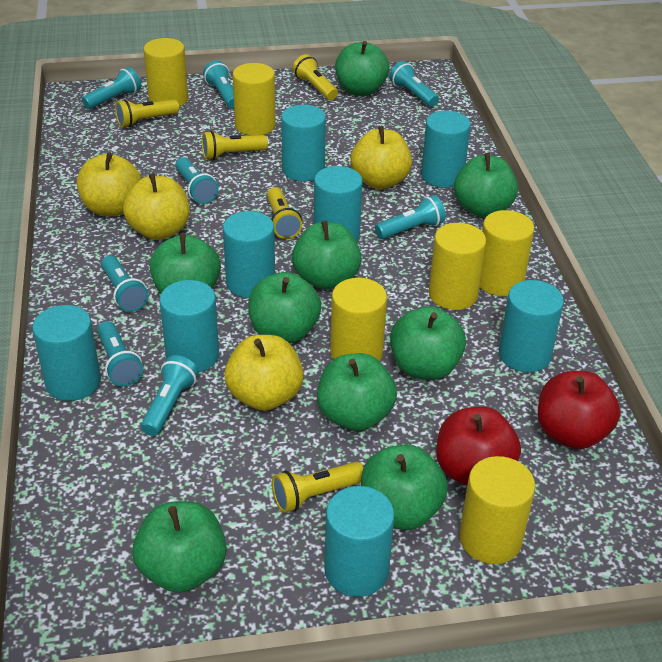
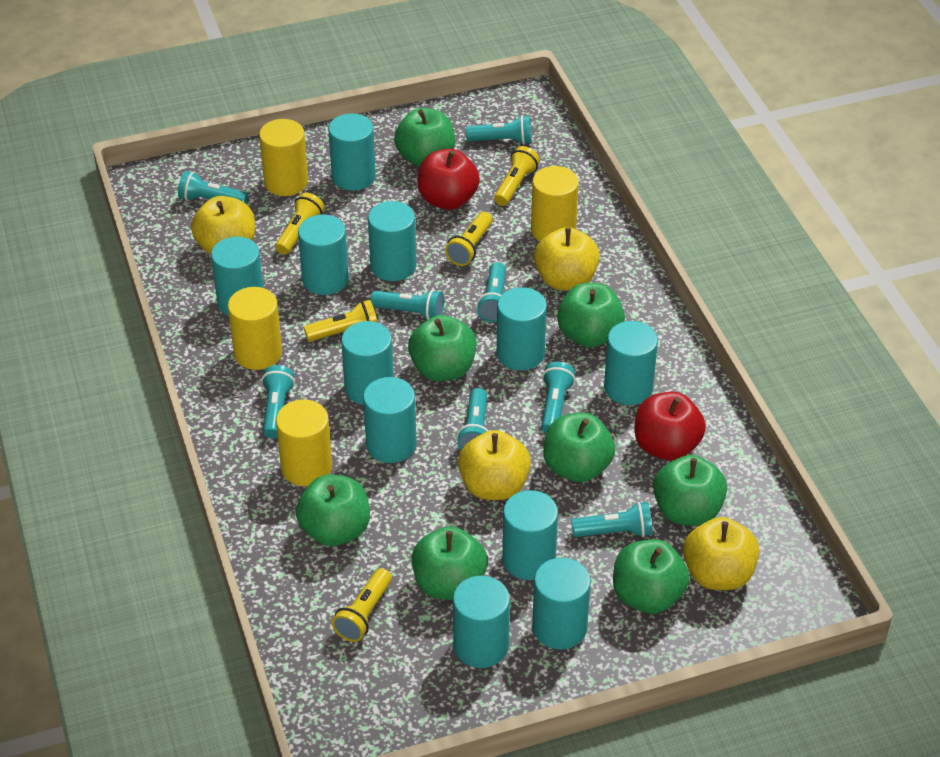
green apple: 9 -> 8
turquoise cylinder: 8 -> 11
yellow cylinder: 6 -> 4

